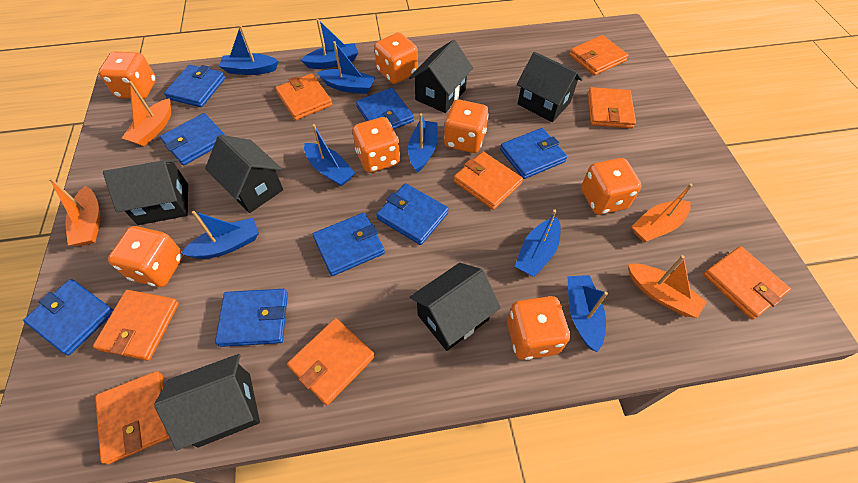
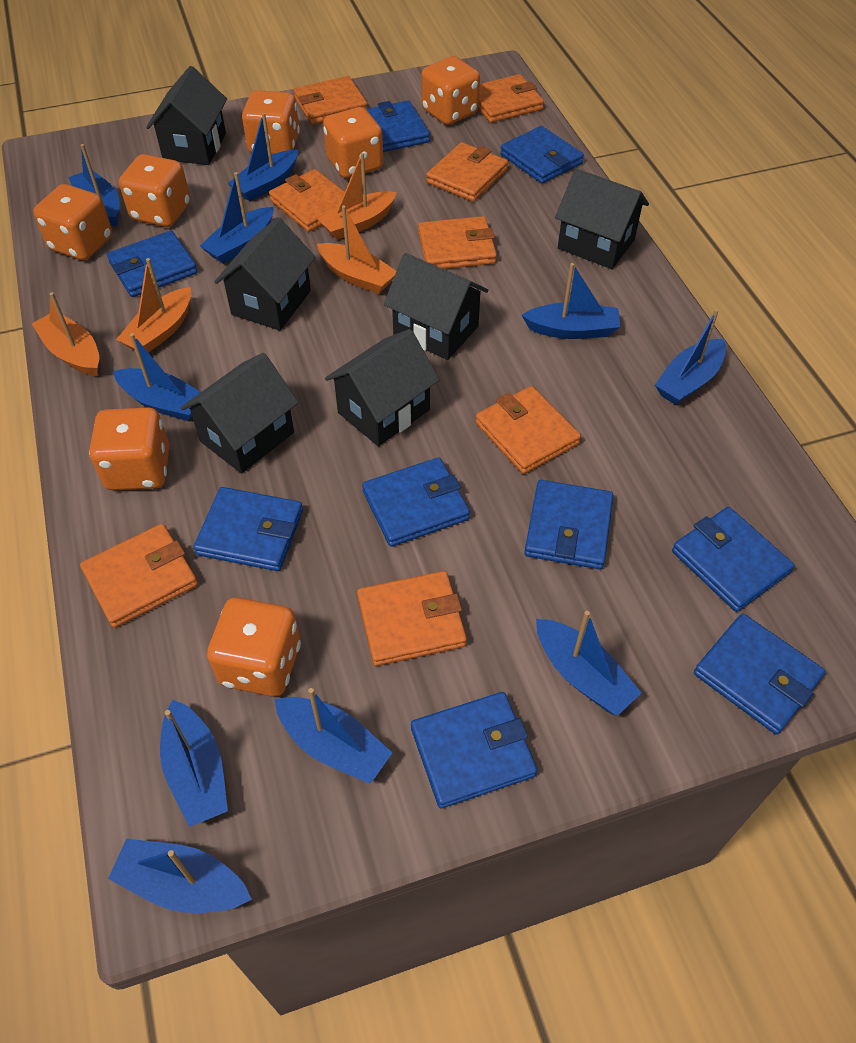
blue boat: 8 -> 10
blue wallet: 8 -> 9

